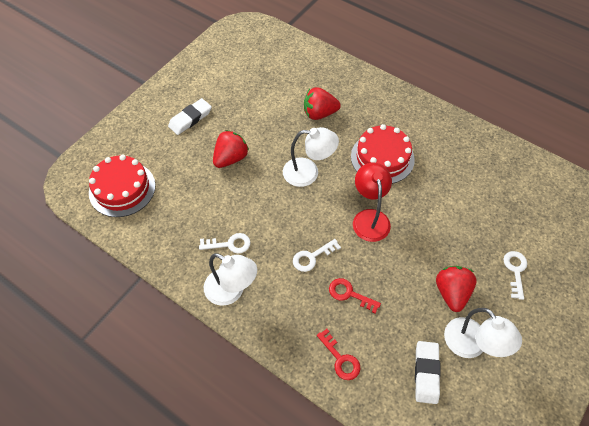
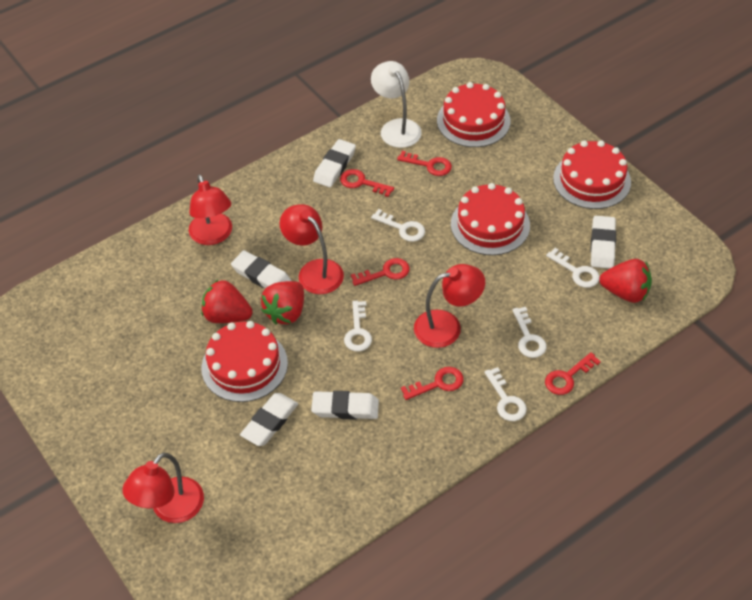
red cake: 2 -> 4
red key: 2 -> 5
red lamp: 1 -> 4
white eraser: 2 -> 5
white key: 3 -> 5
white lamp: 3 -> 1

